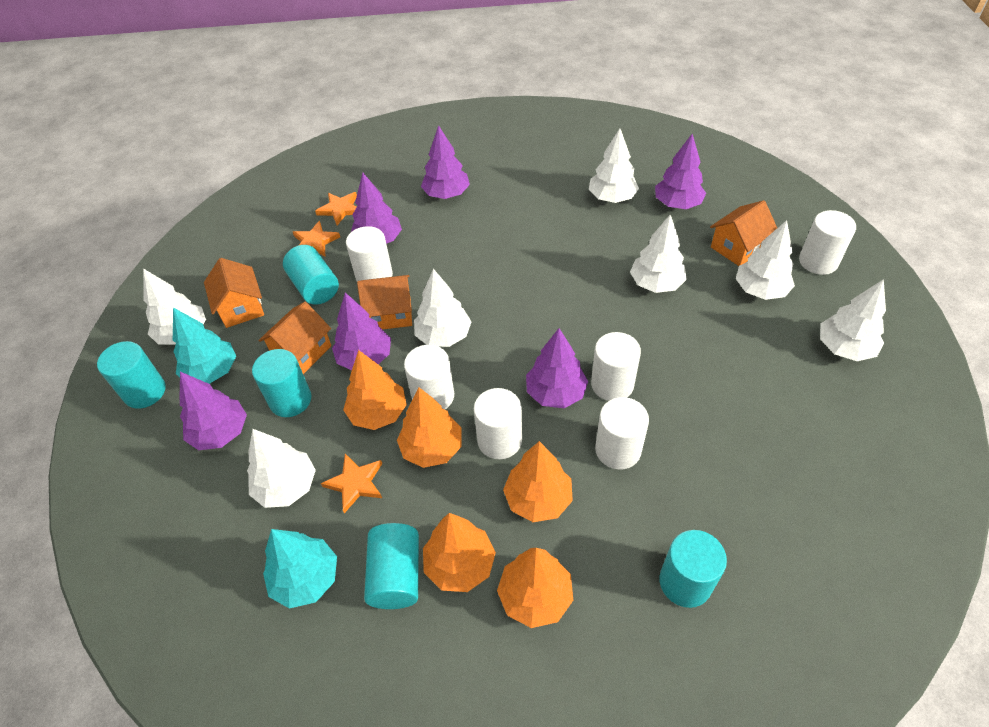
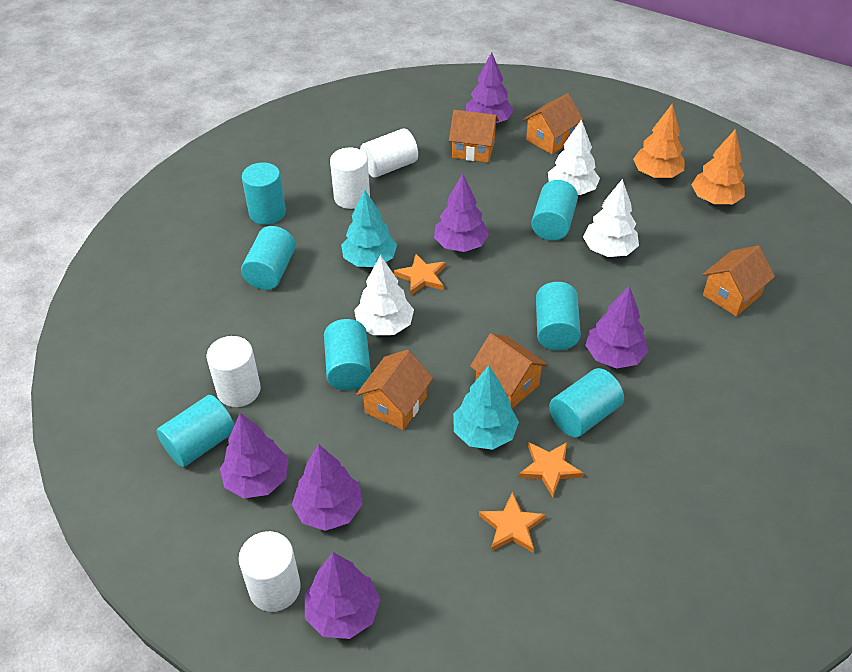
orange house: 4 -> 5
orange tree: 5 -> 2
turquoise cylinder: 5 -> 7
white cylinder: 6 -> 4
white tree: 7 -> 3

